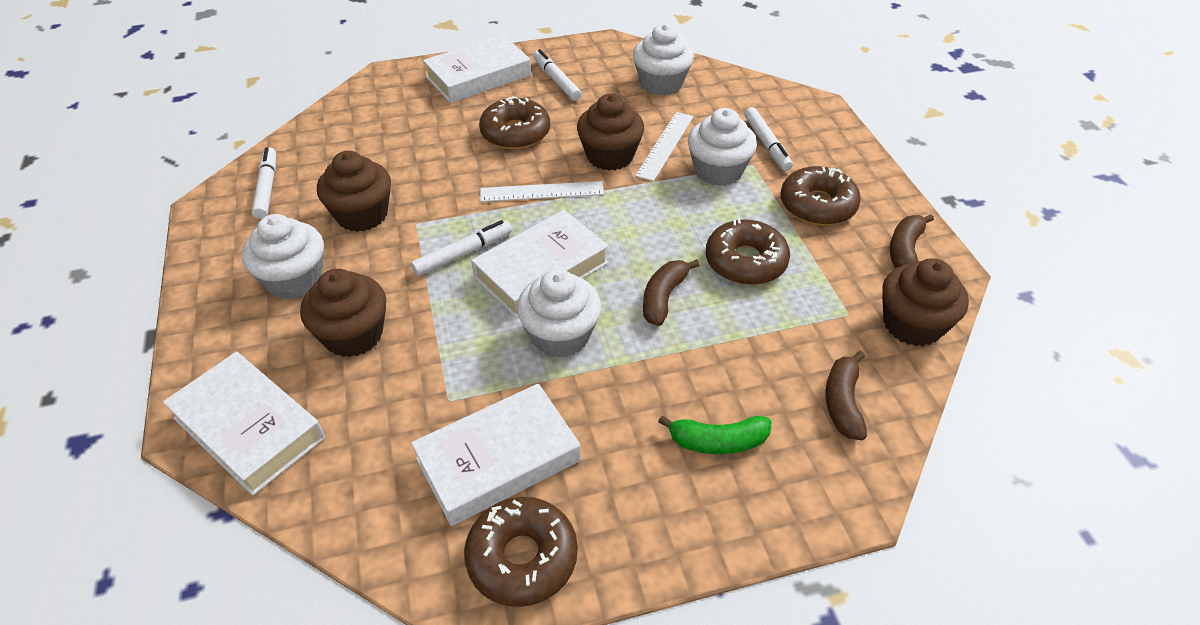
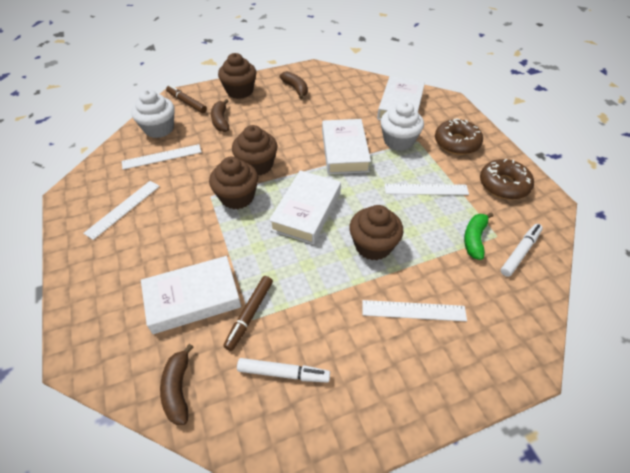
brown donut: 4 -> 2
brown marker: 0 -> 2
white cupcake: 4 -> 2
white marker: 4 -> 2
white ruler: 2 -> 4

